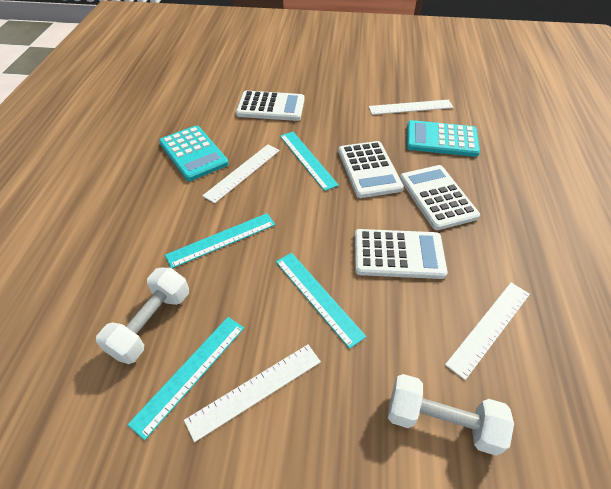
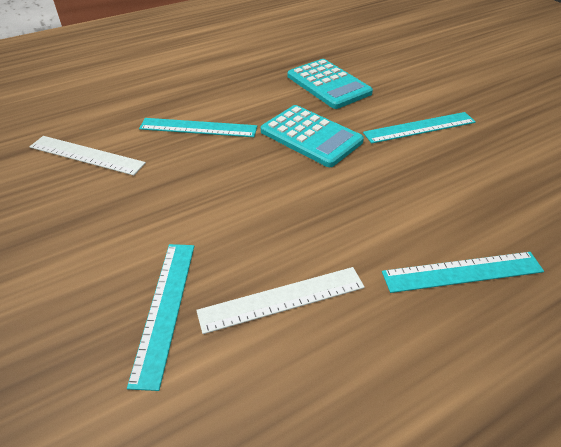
white calculator: 4 -> 0
white dumbbell: 2 -> 0
white ruler: 4 -> 2

